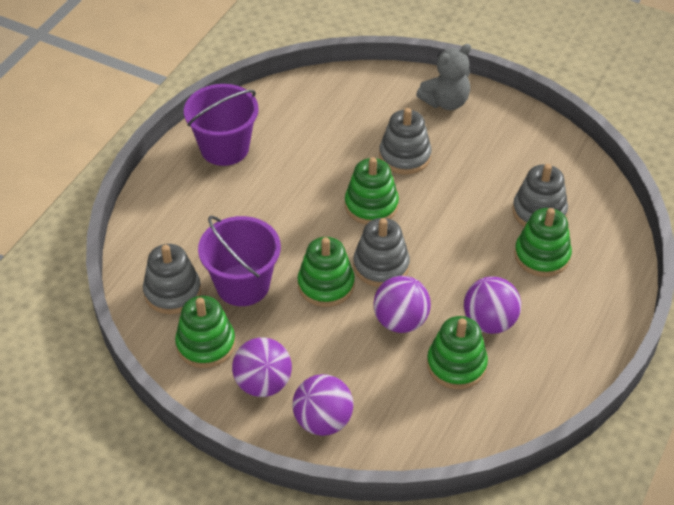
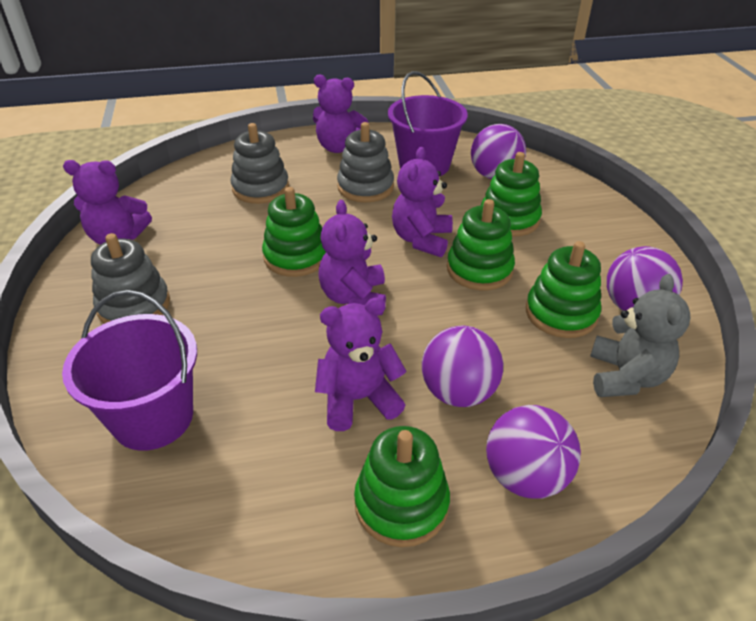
grey stacking toy: 4 -> 3
purple teddy bear: 0 -> 5

